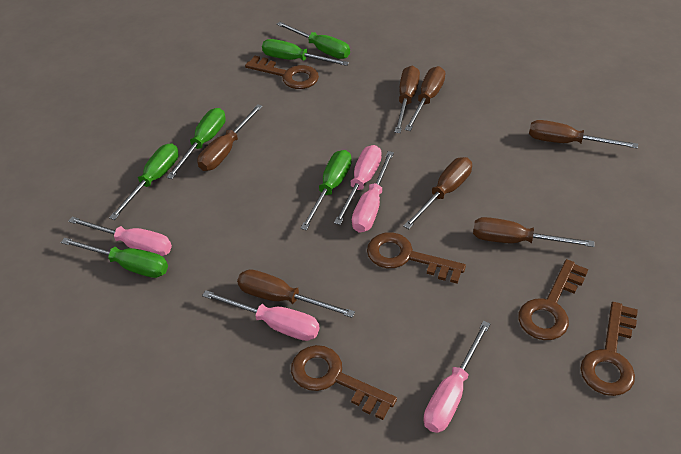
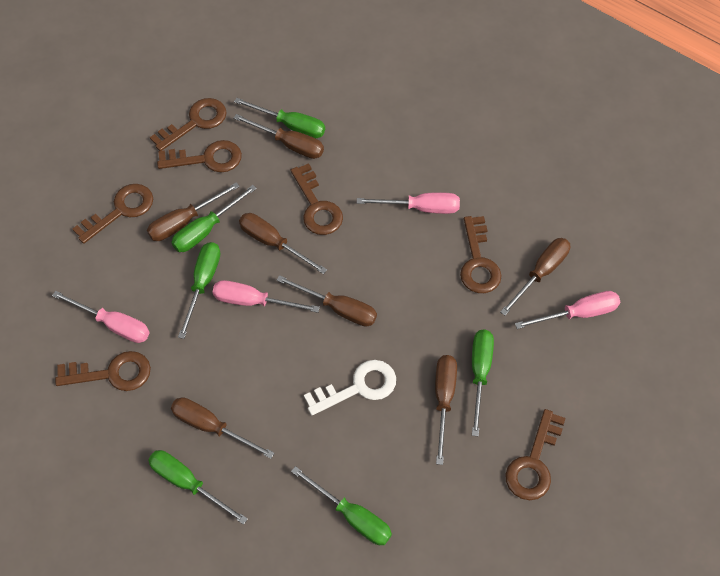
brown key: 5 -> 7
pink screwdriver: 5 -> 4
white key: 0 -> 1

